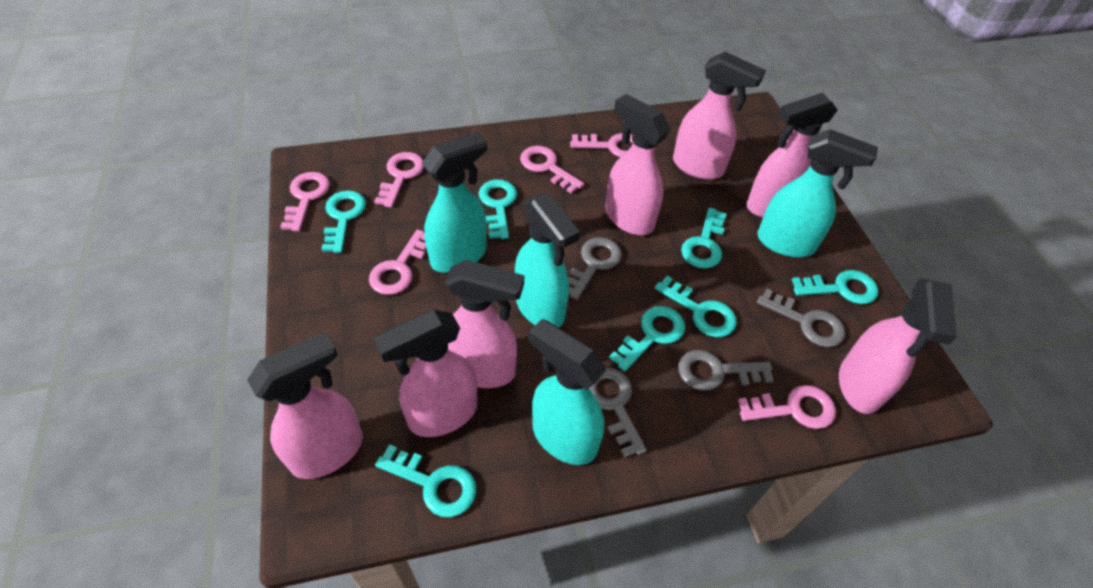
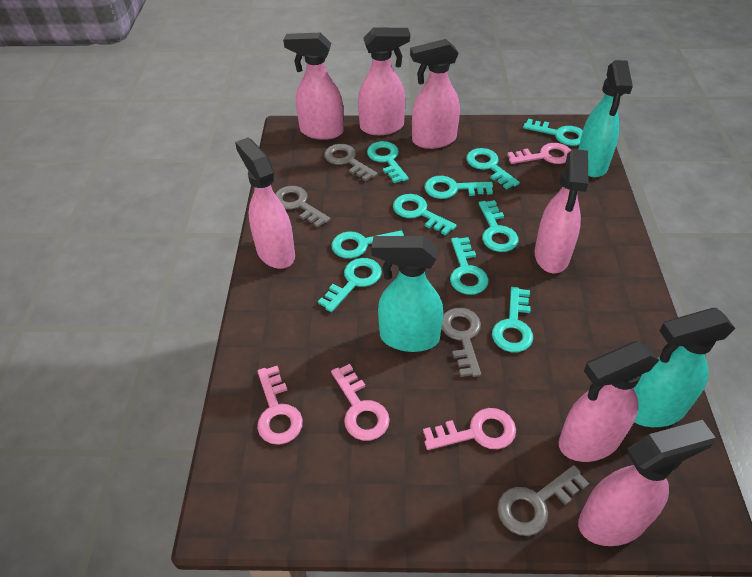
pink key: 6 -> 4
turquoise key: 7 -> 10
turquoise spray bottle: 4 -> 3

